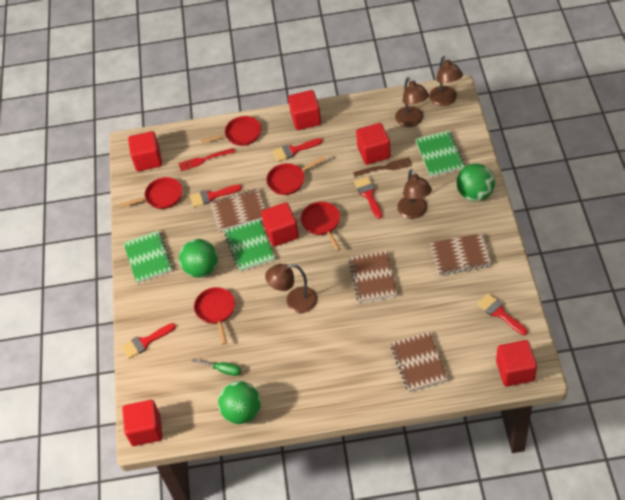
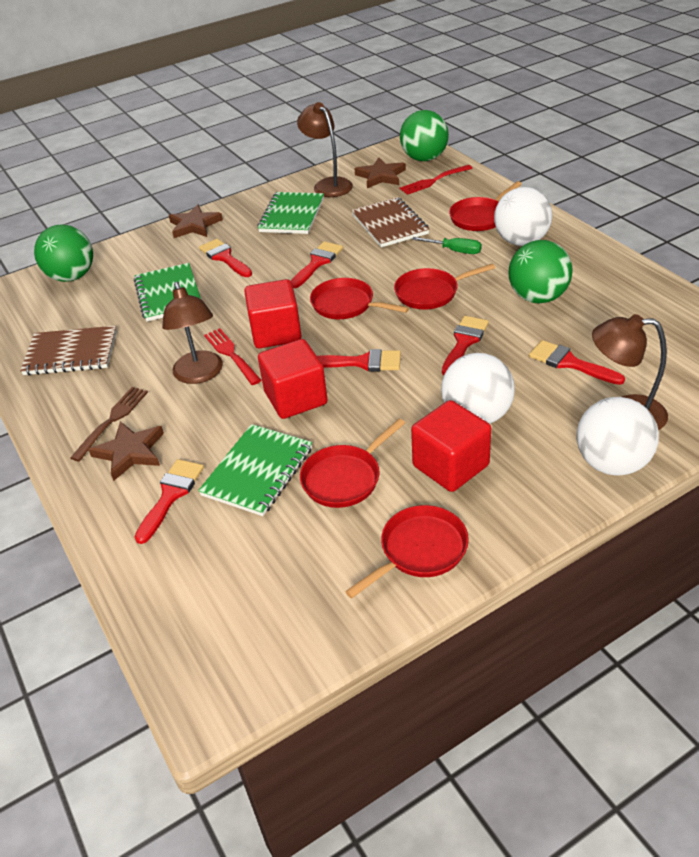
brown lamp: 4 -> 3
brown notebook: 4 -> 2
brown star: 0 -> 3
red brush: 5 -> 6
red cube: 6 -> 3
red fork: 1 -> 2
white ball: 0 -> 3

